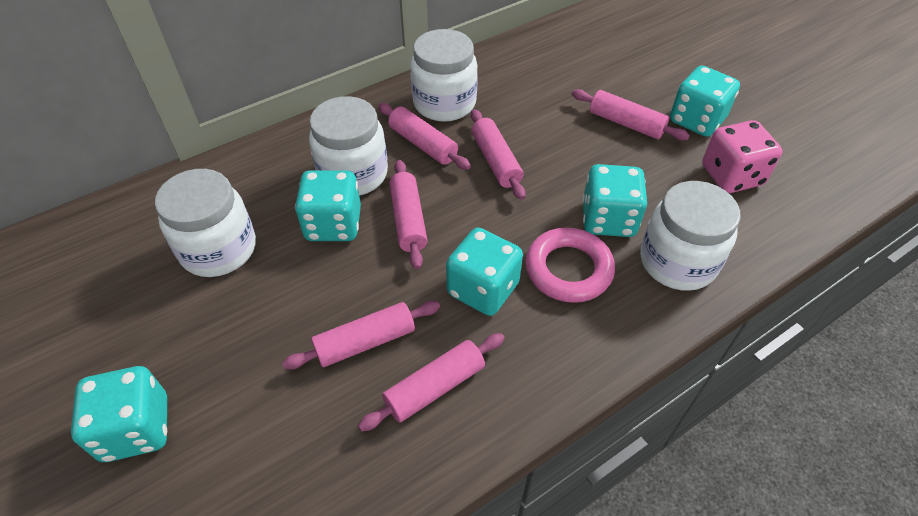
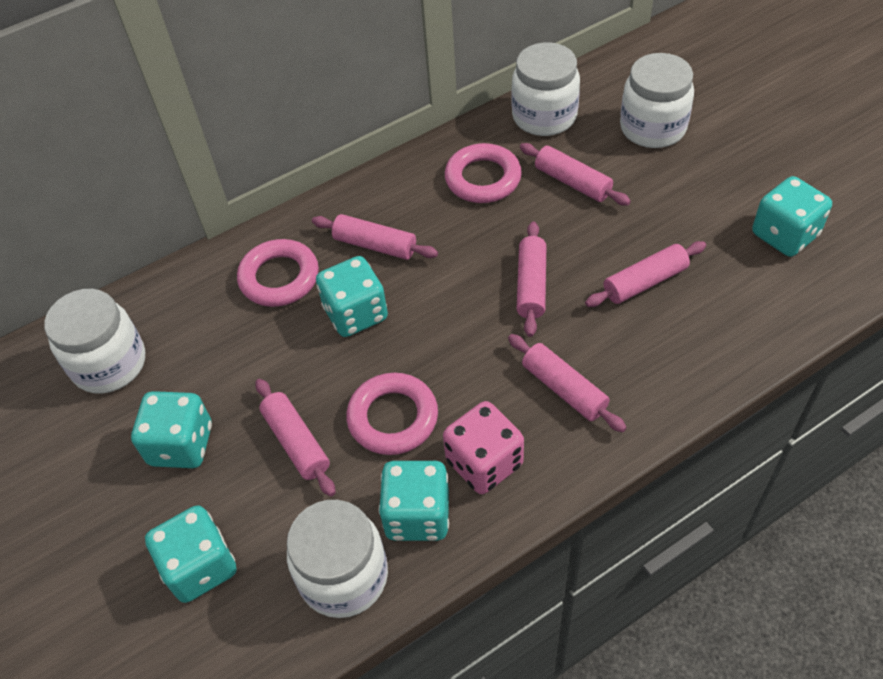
pink ring: 1 -> 3

